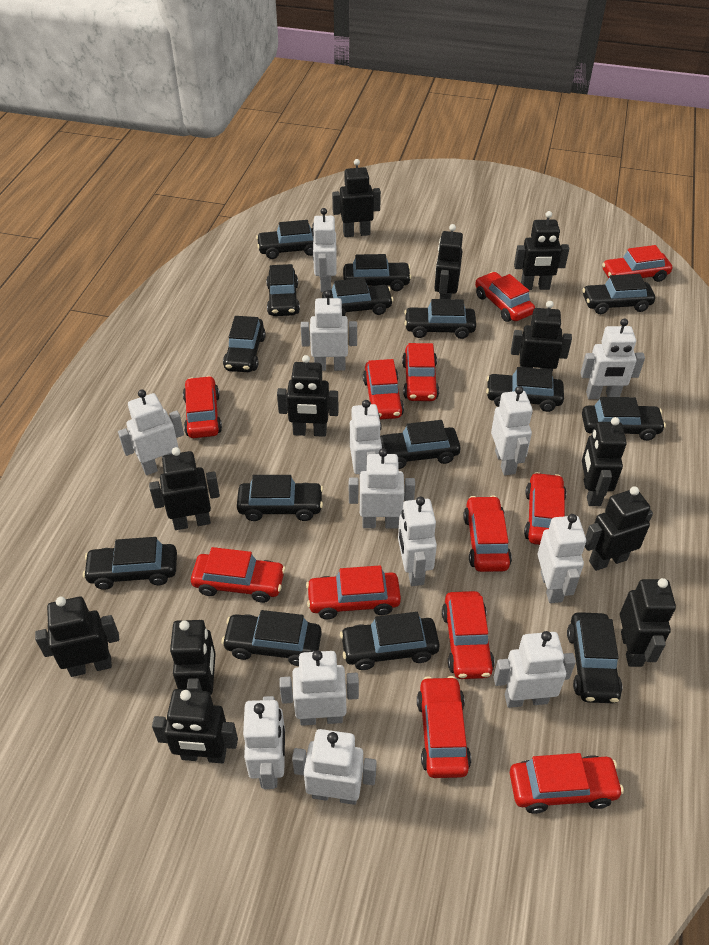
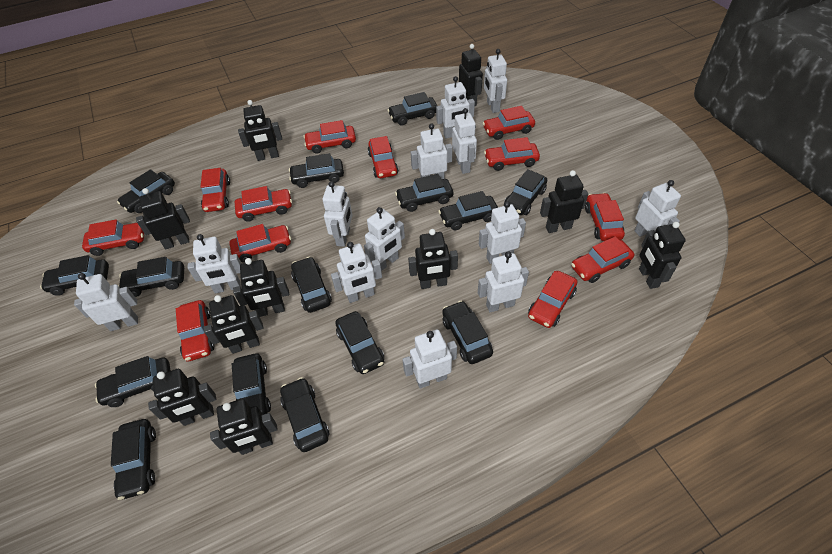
black robot: 12 -> 10

